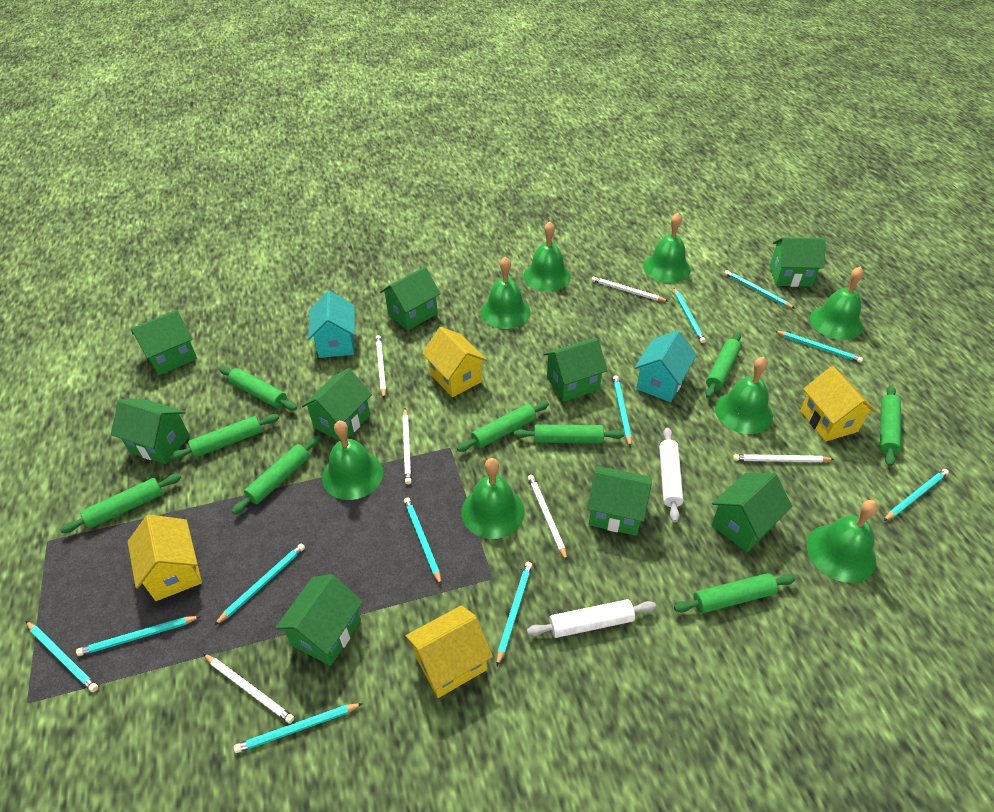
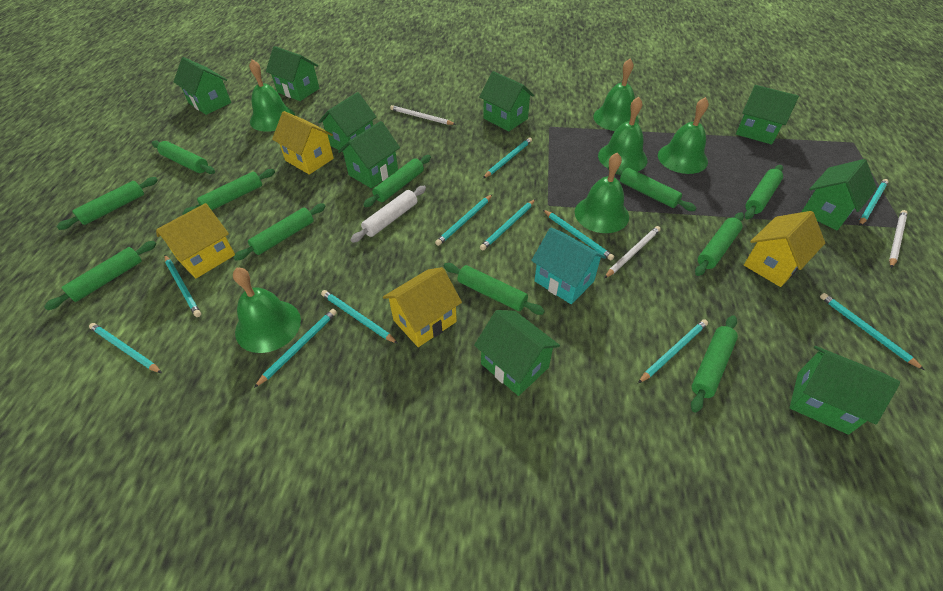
green bell: 8 -> 6
green rolling pin: 9 -> 11
turquoise house: 2 -> 1
white pencil: 6 -> 3
white rolling pin: 2 -> 1

